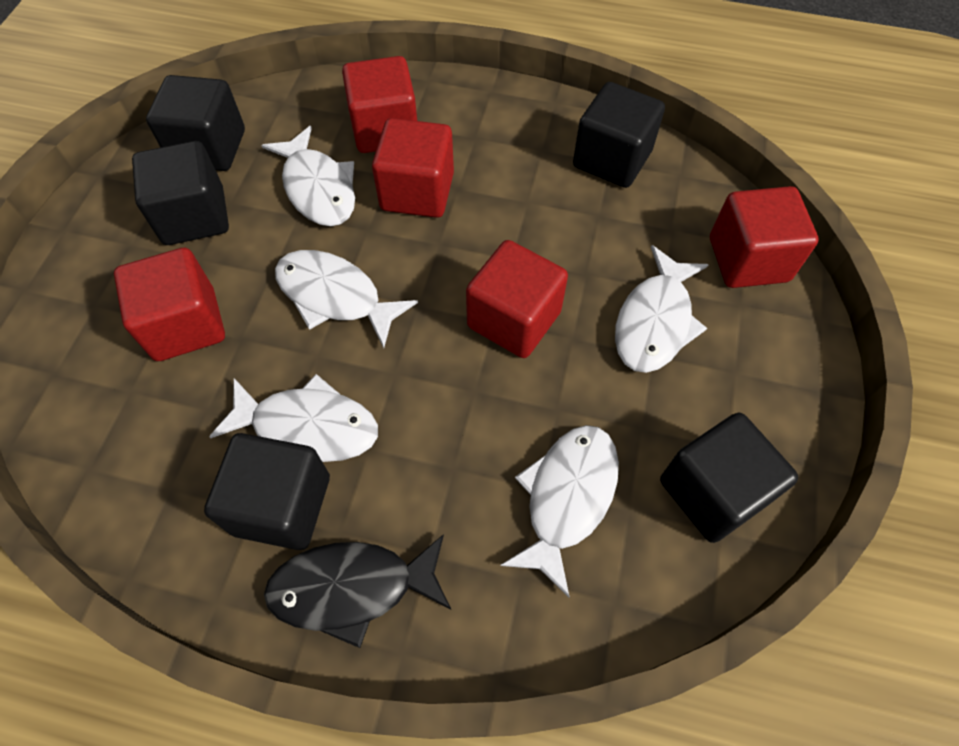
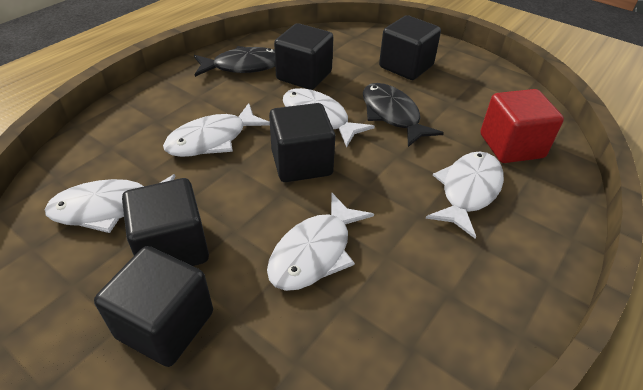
black fish: 1 -> 2
red cube: 5 -> 1

